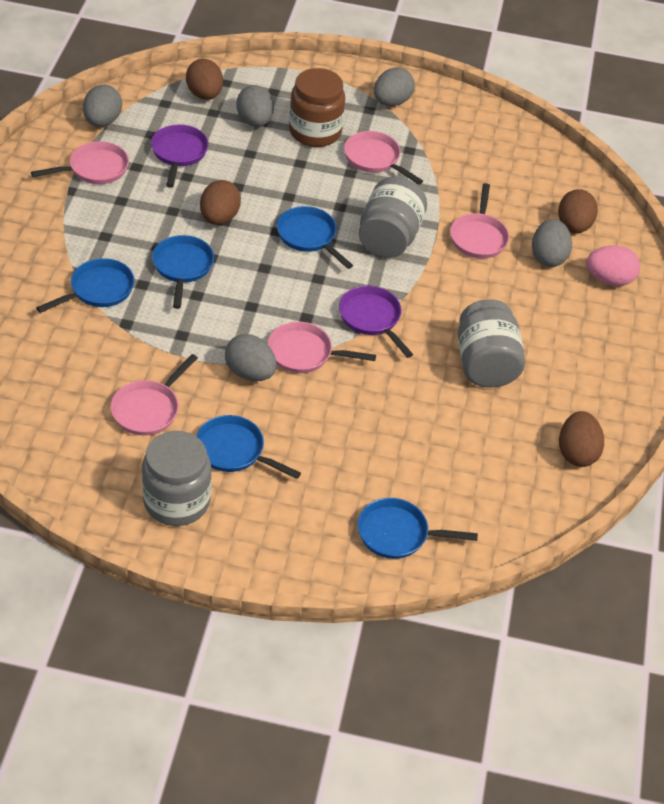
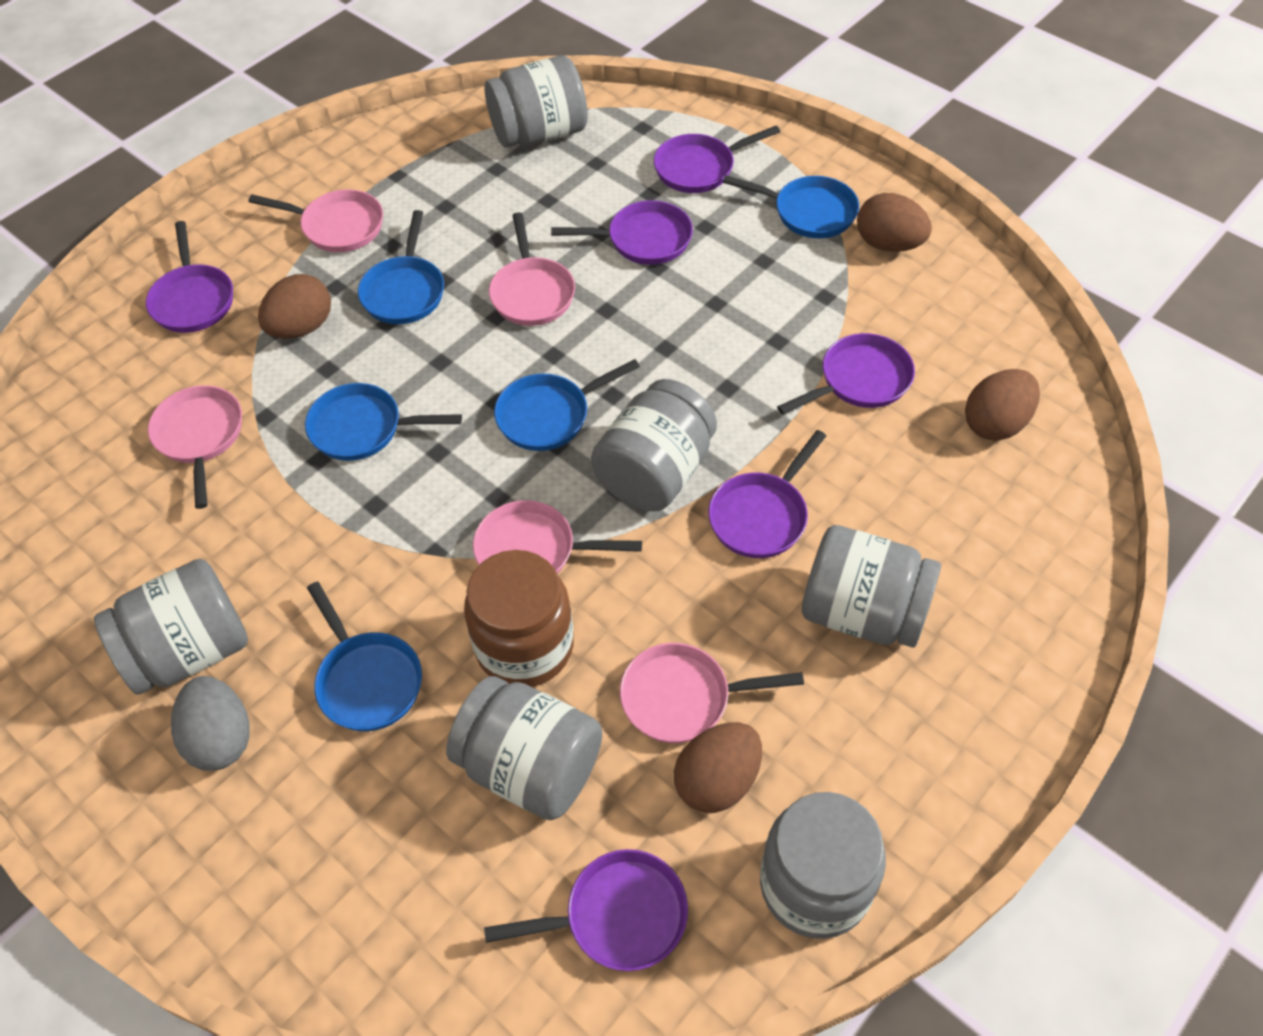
grey egg: 5 -> 1
grey jar: 3 -> 6
pink egg: 1 -> 0
purple pan: 2 -> 6

